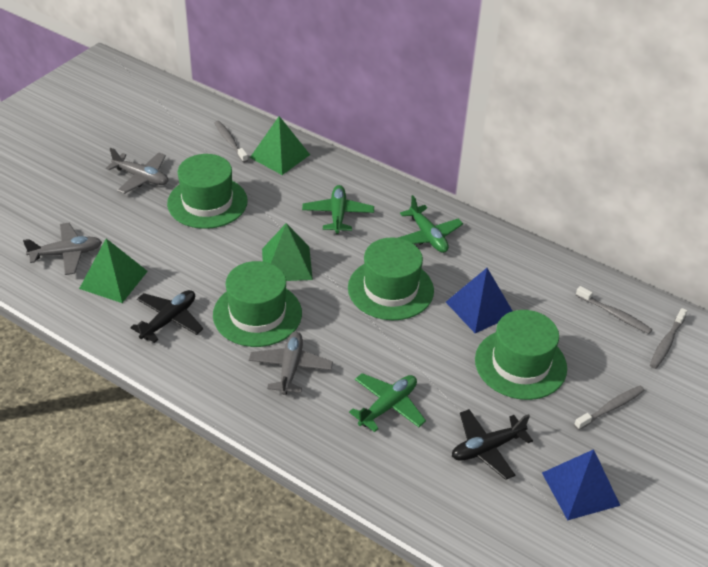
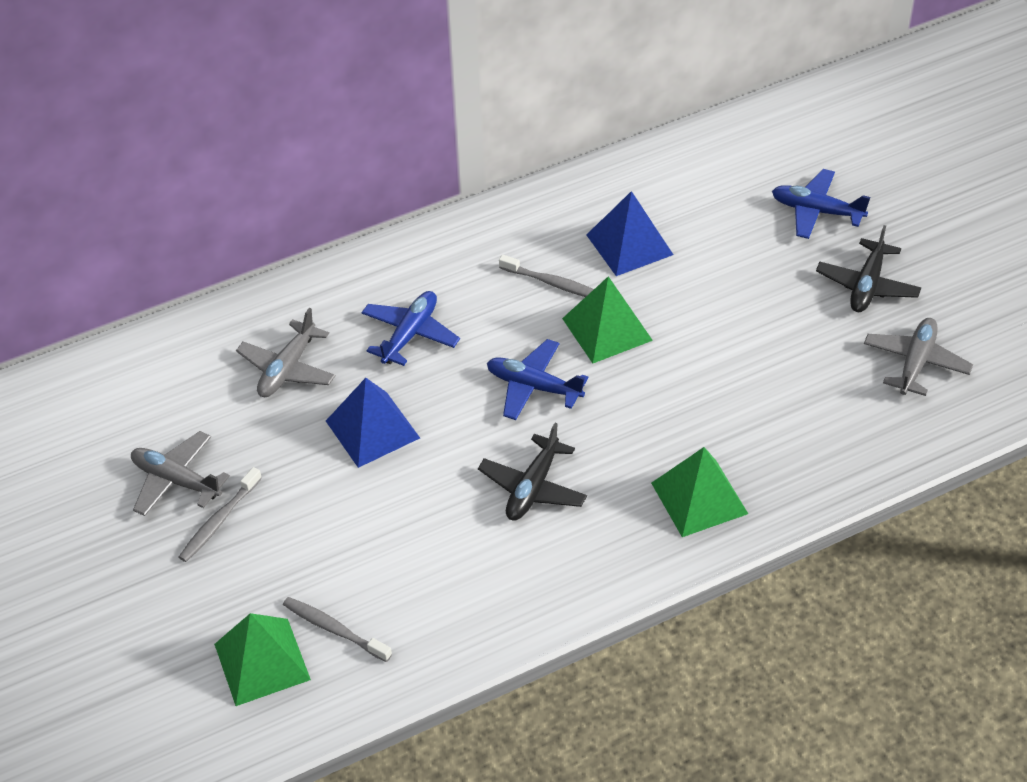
blue plane: 0 -> 3
green hat: 4 -> 0
green plane: 3 -> 0
grey toothbrush: 4 -> 3

